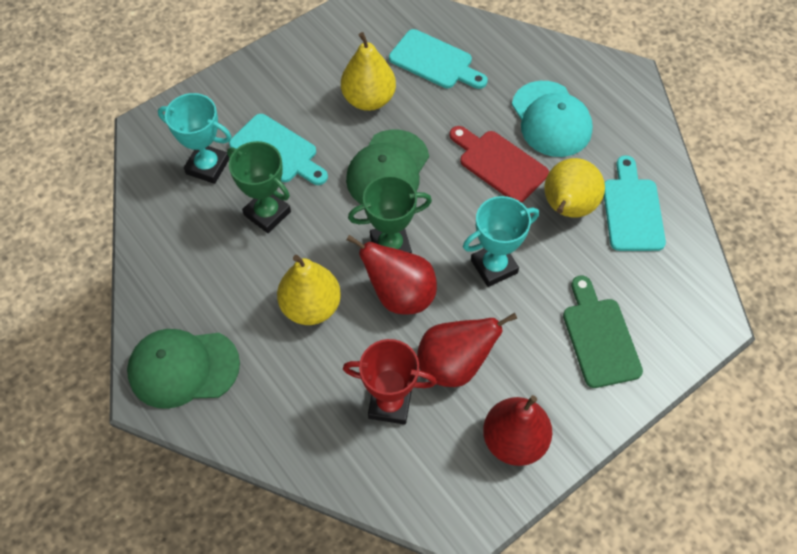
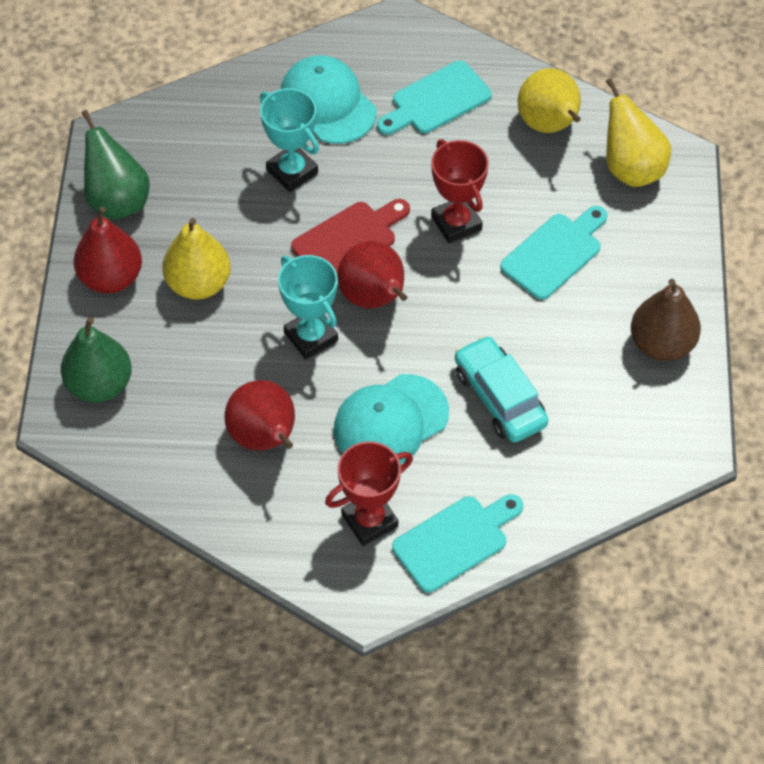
brown pear: 0 -> 1
green cap: 2 -> 0
green cutting board: 1 -> 0
green pear: 0 -> 2
green trophy: 2 -> 0
red trophy: 1 -> 2
turquoise cap: 1 -> 2
turquoise car: 0 -> 1

